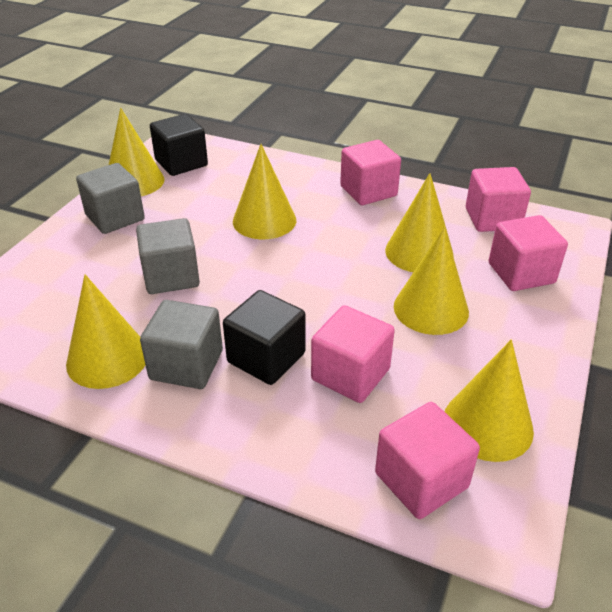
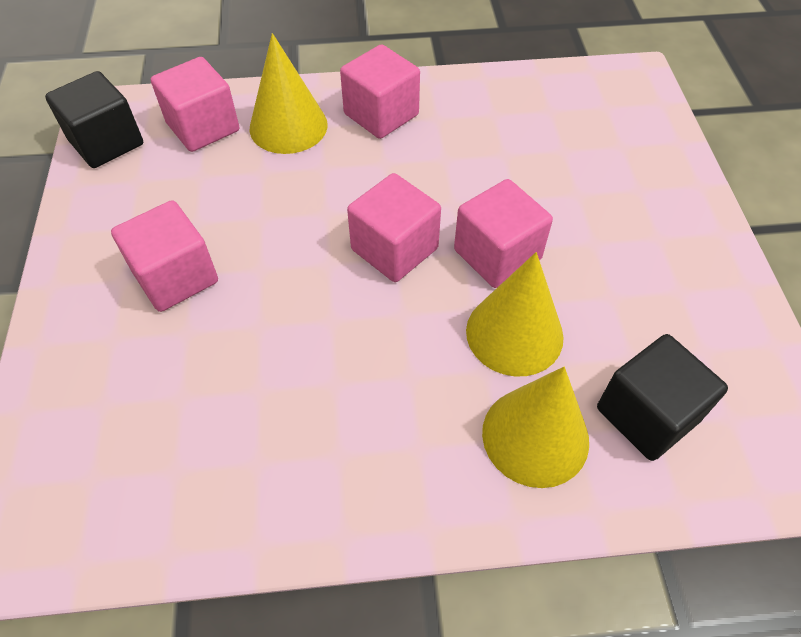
grey cube: 3 -> 0
yellow cone: 6 -> 3

